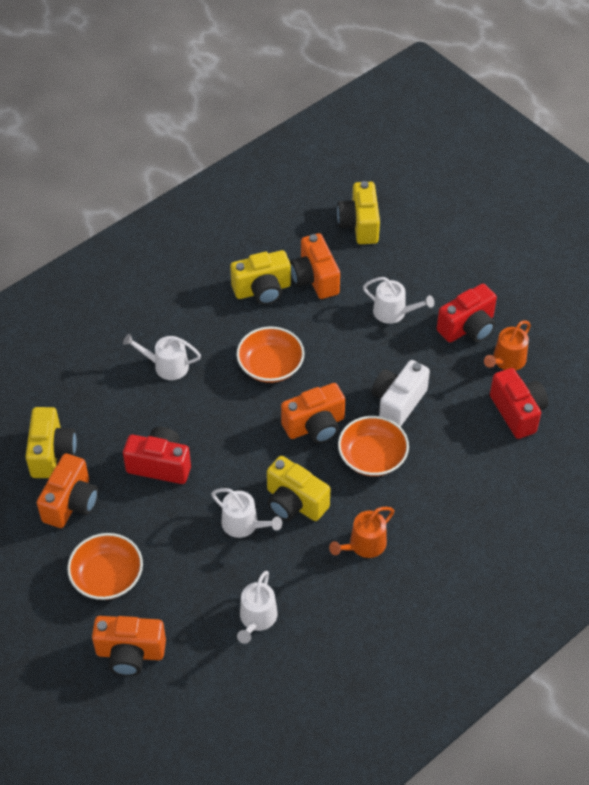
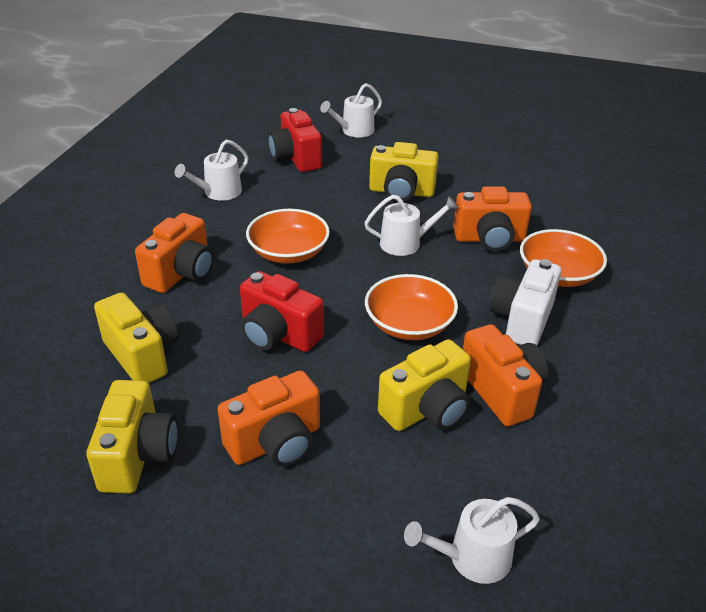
orange watering can: 2 -> 0
red camera: 3 -> 2

